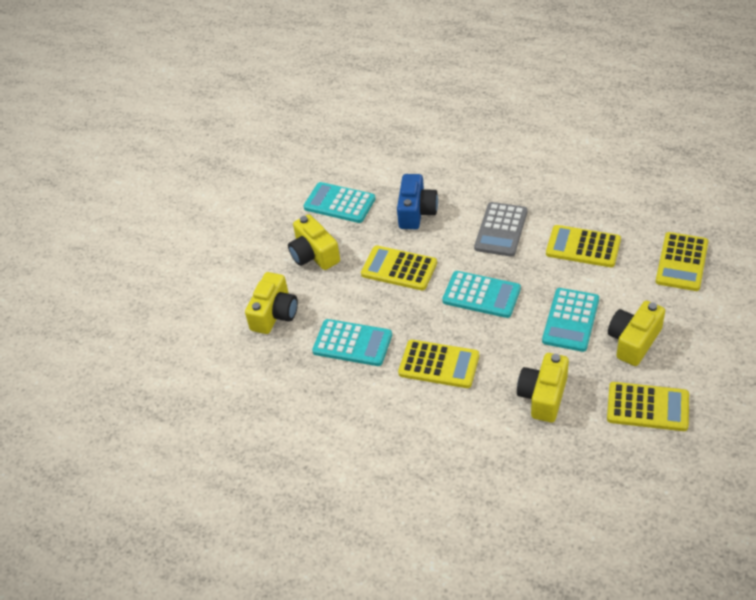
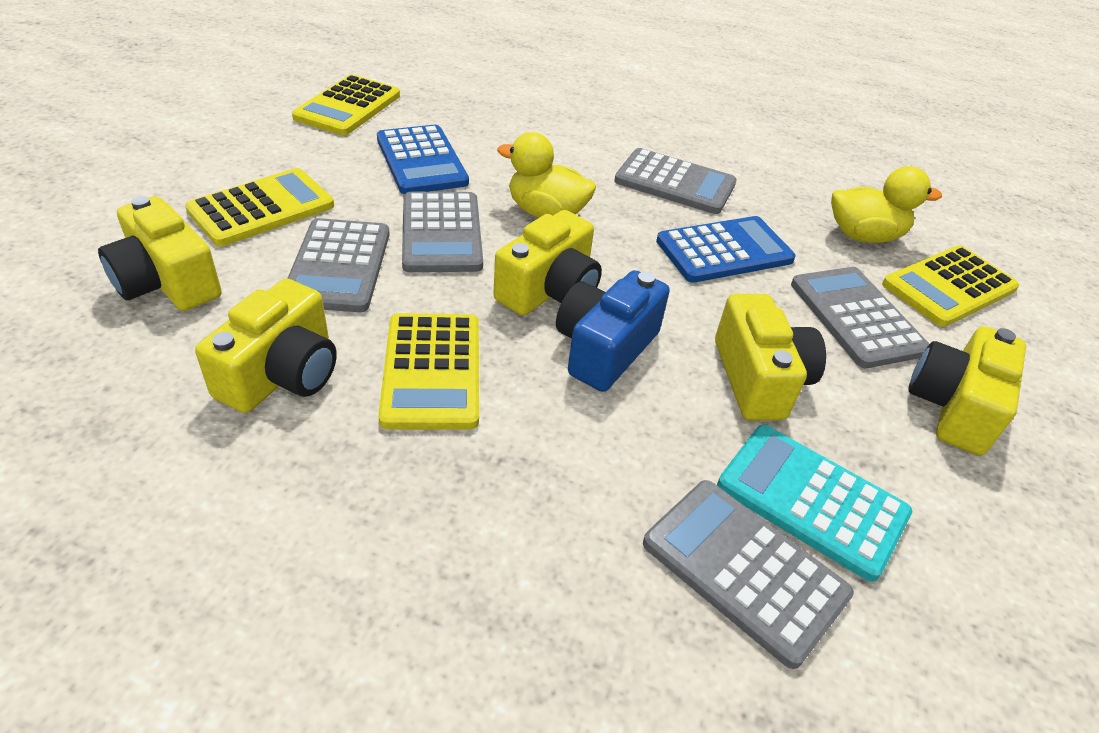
blue calculator: 0 -> 2
grey calculator: 1 -> 5
turquoise calculator: 4 -> 1
yellow calculator: 5 -> 4
yellow camera: 4 -> 5
yellow duck: 0 -> 2

